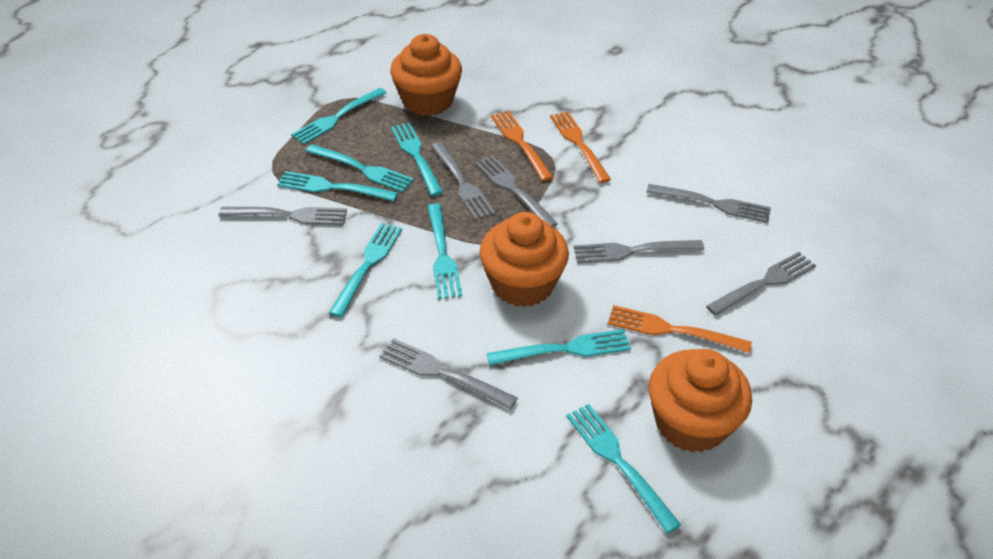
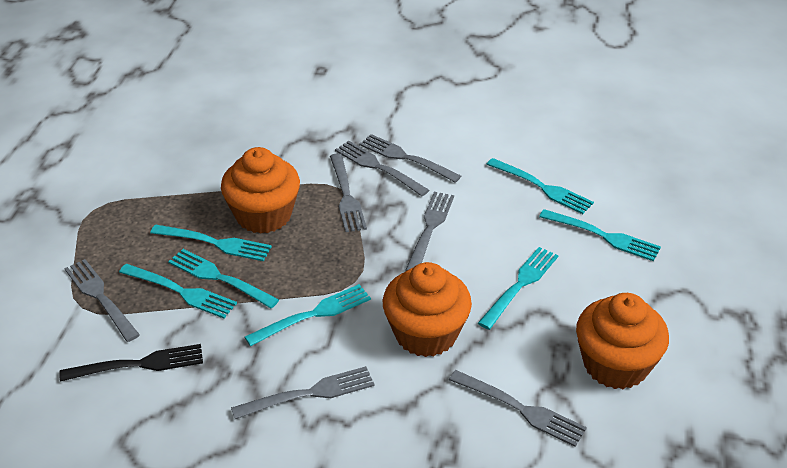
black fork: 0 -> 1
orange fork: 3 -> 0
turquoise fork: 8 -> 7

